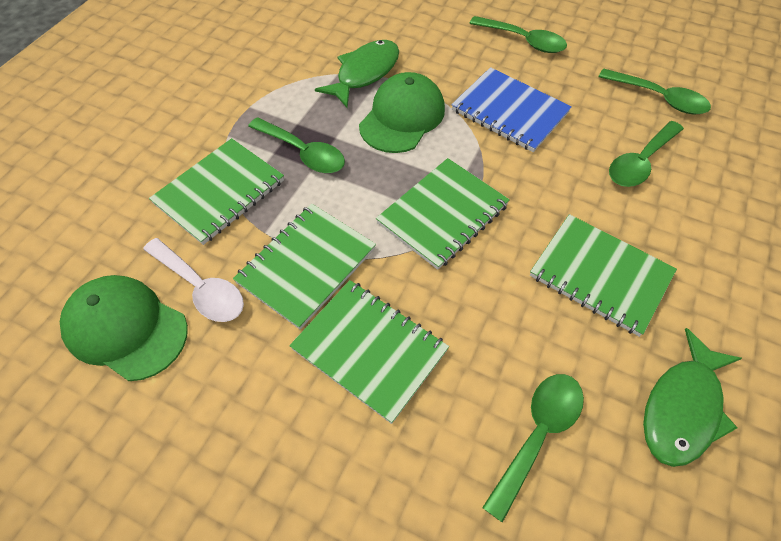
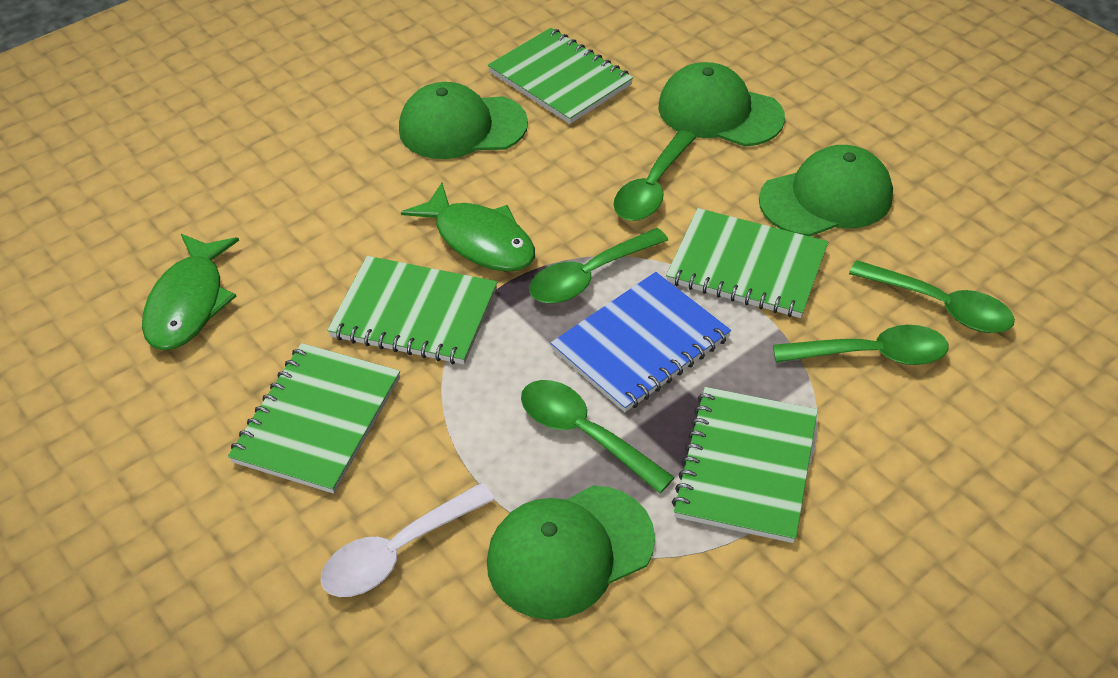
green cap: 2 -> 4

